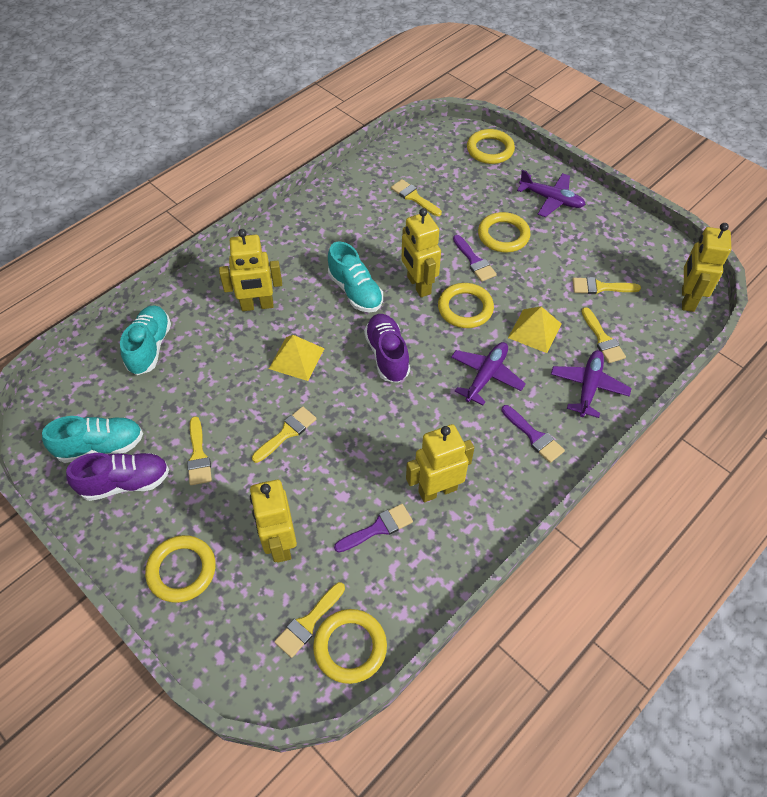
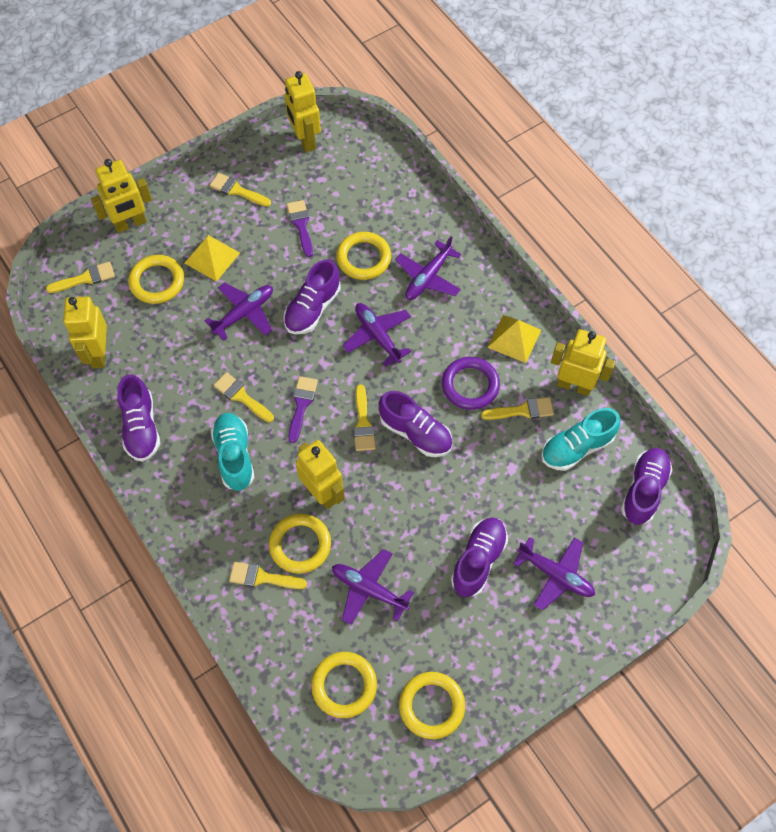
purple brush: 3 -> 2
purple plane: 3 -> 5
purple ring: 0 -> 1
purple shoe: 2 -> 5
turquoise shoe: 3 -> 2

